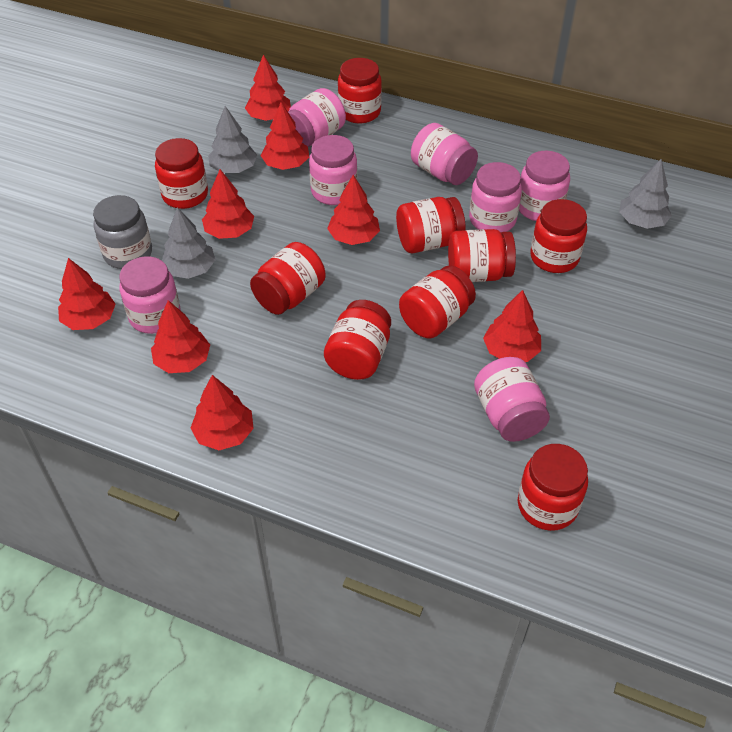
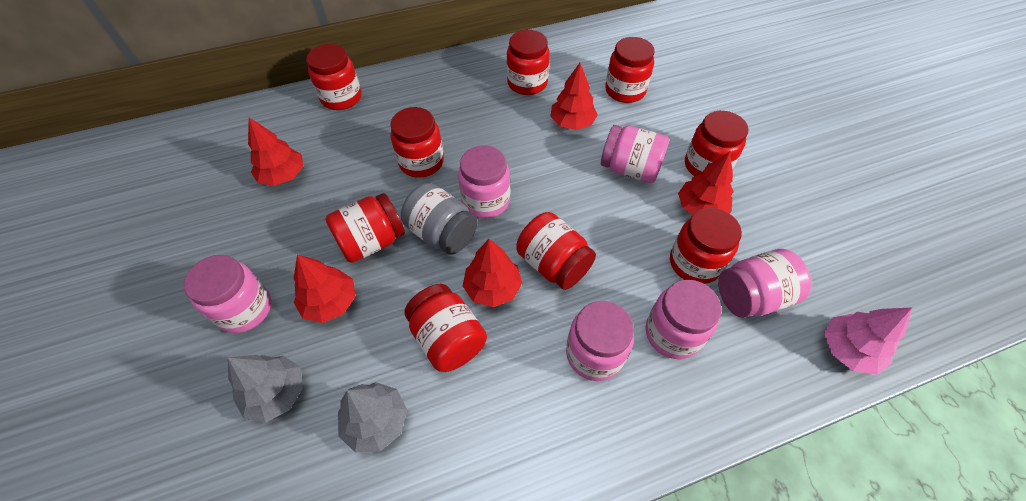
grey tree: 3 -> 2
pink jar: 7 -> 6
pink tree: 0 -> 1
red tree: 8 -> 5

